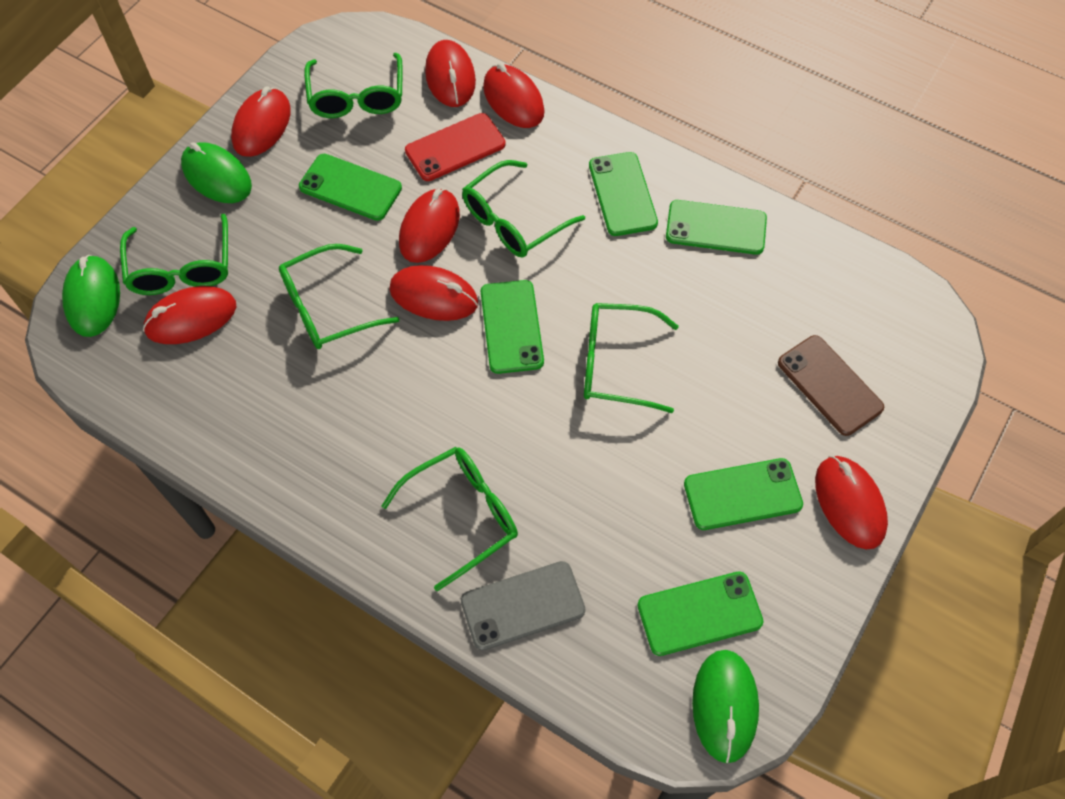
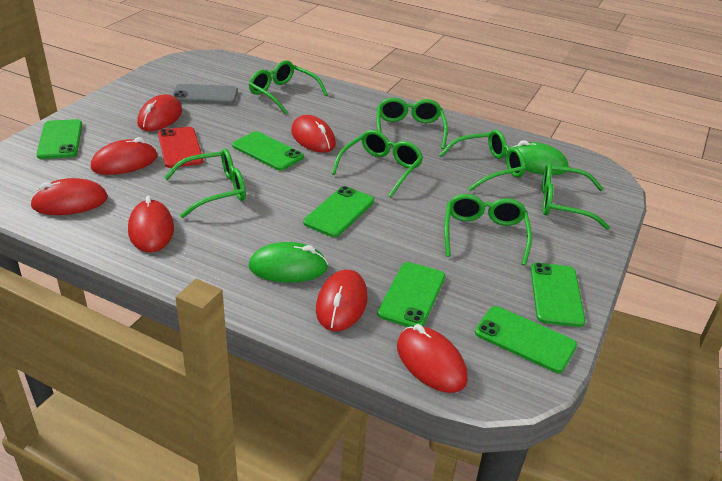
brown phone: 1 -> 0
green glasses: 6 -> 7
green mouse: 3 -> 2

